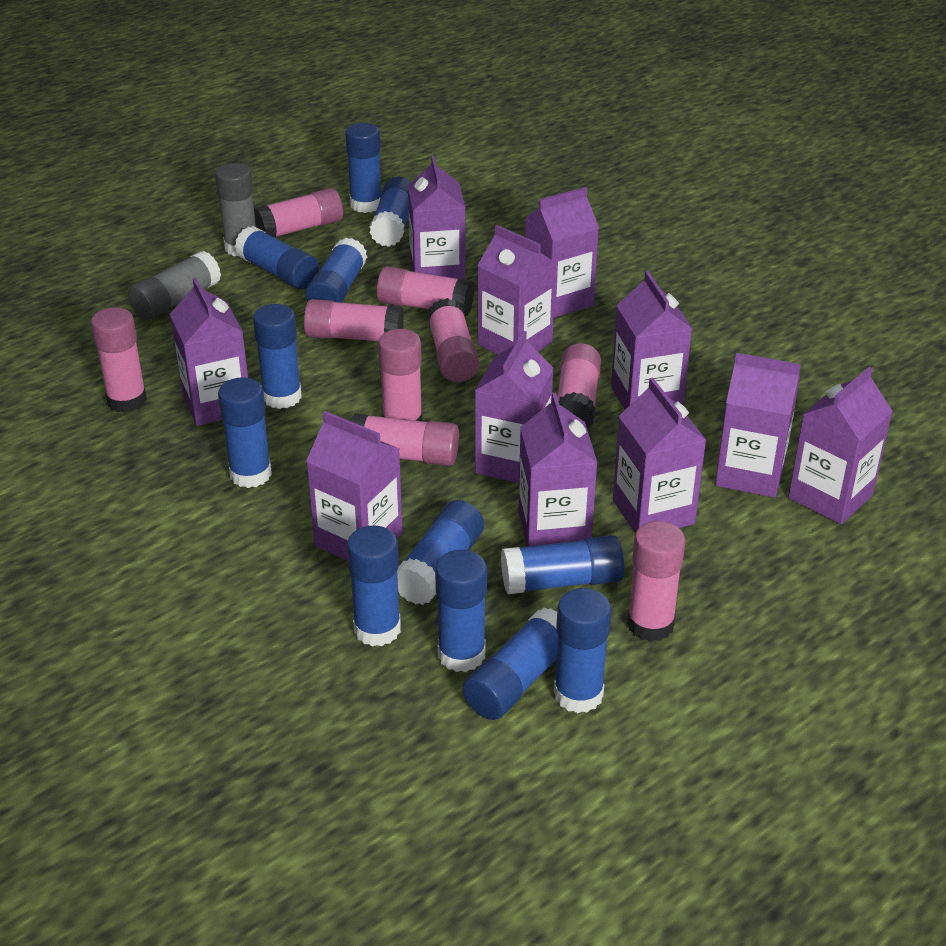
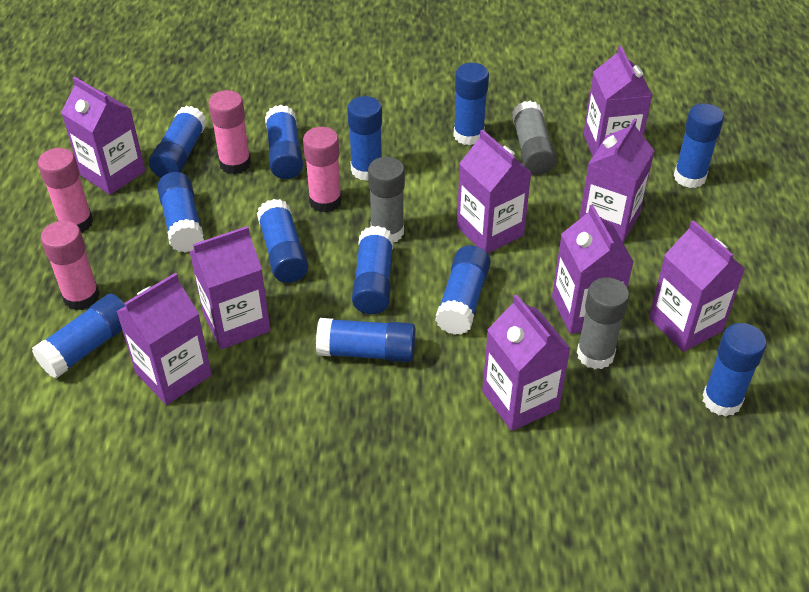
grey glue stick: 2 -> 3
pink glue stick: 9 -> 4
purple carton: 11 -> 9

